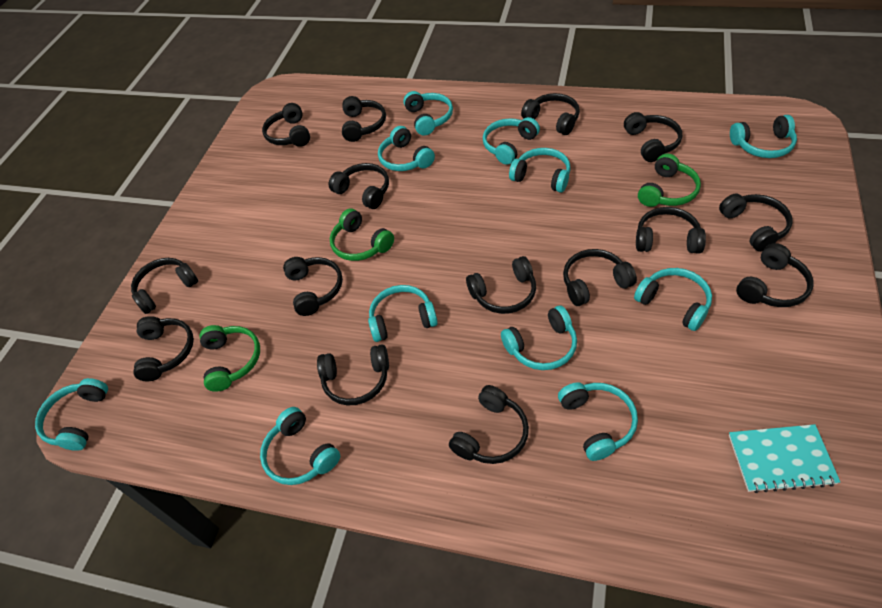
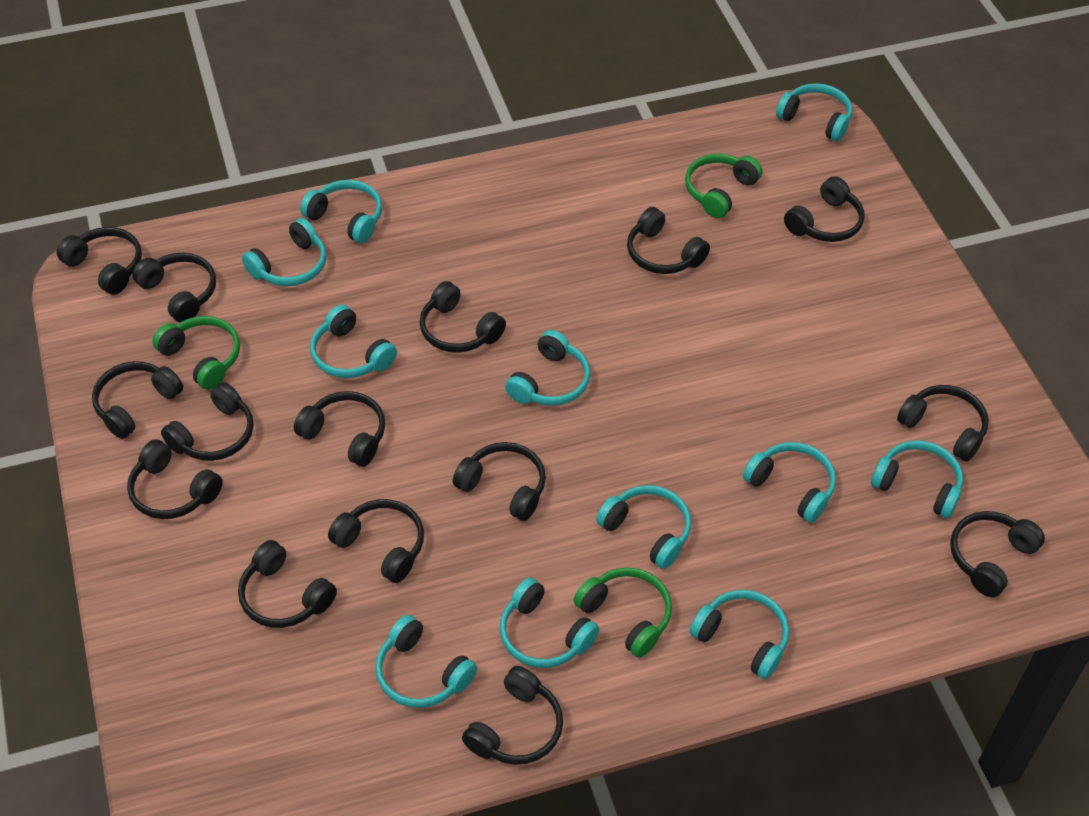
turquoise notebook: 1 -> 0

